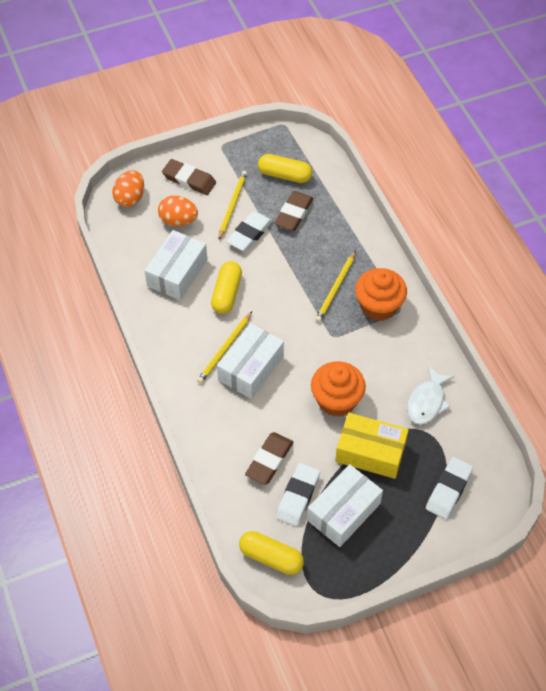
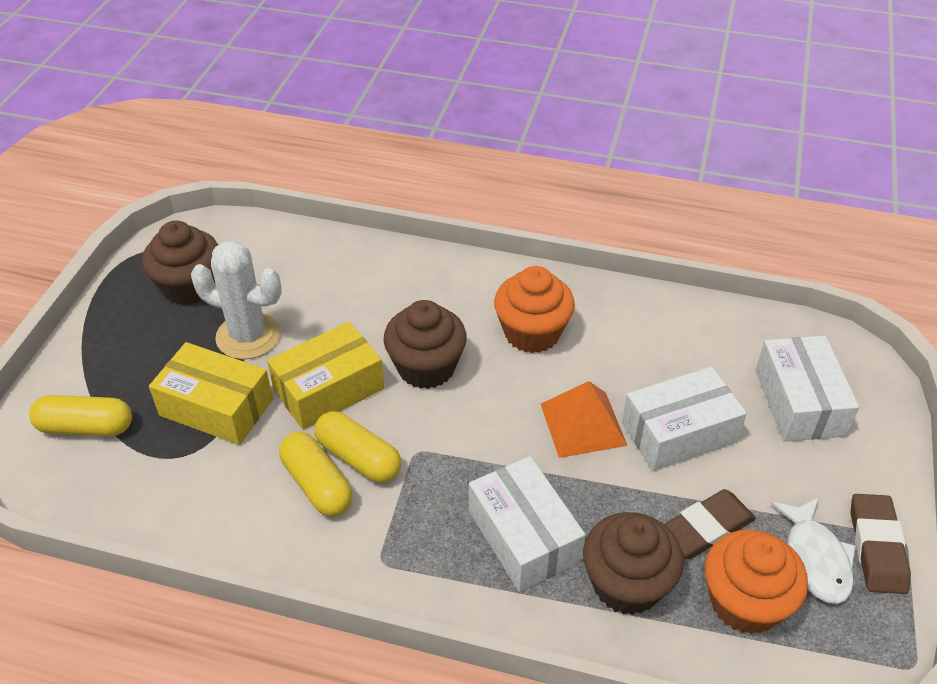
brown cupcake: 0 -> 3
brown eraser: 3 -> 2
orange egg: 2 -> 0
orange pyramid: 0 -> 1
white cactus: 0 -> 1
white eraser: 3 -> 0
yellow box: 1 -> 2
yellow pencil: 3 -> 0

